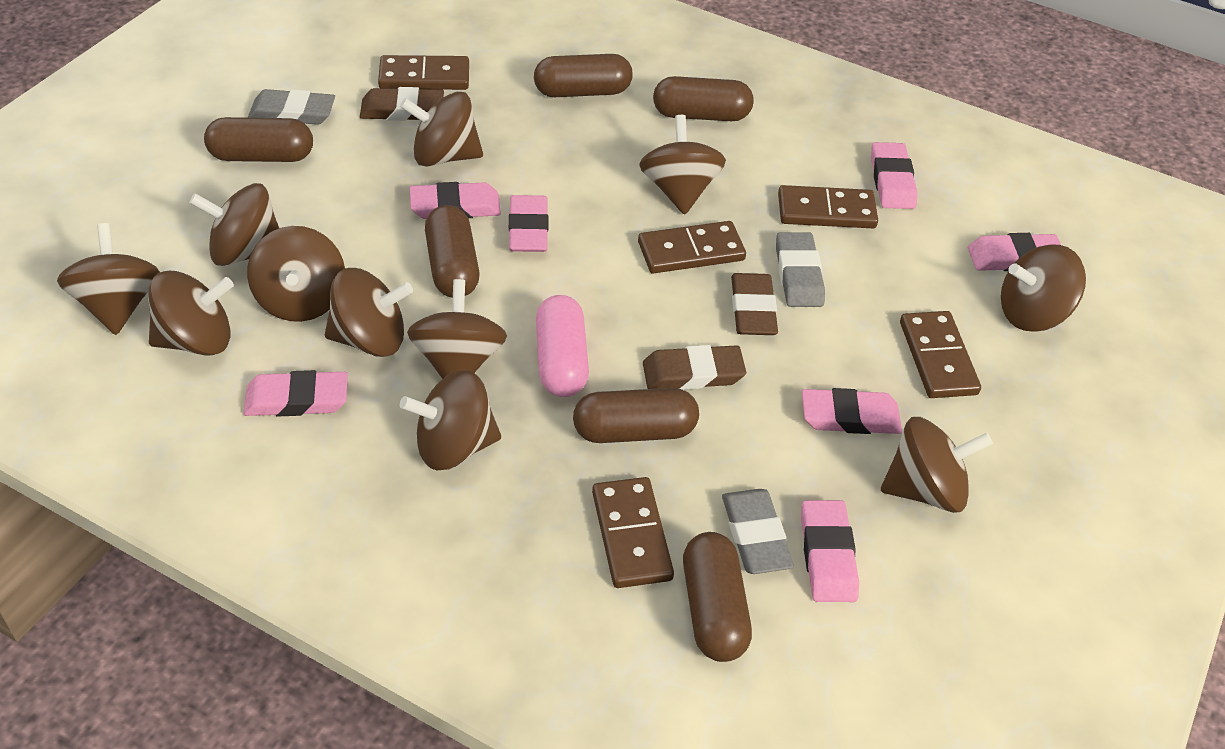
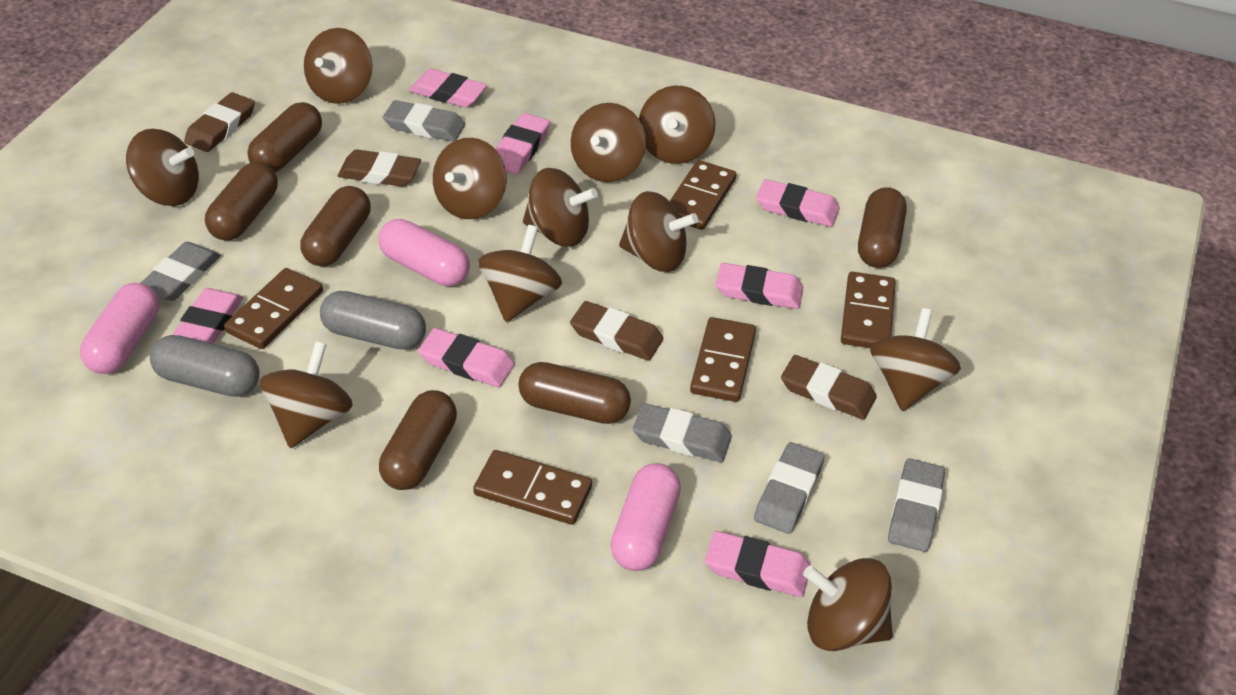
brown eraser: 3 -> 4
grey capsule: 0 -> 2
grey eraser: 3 -> 5
pink capsule: 1 -> 3

